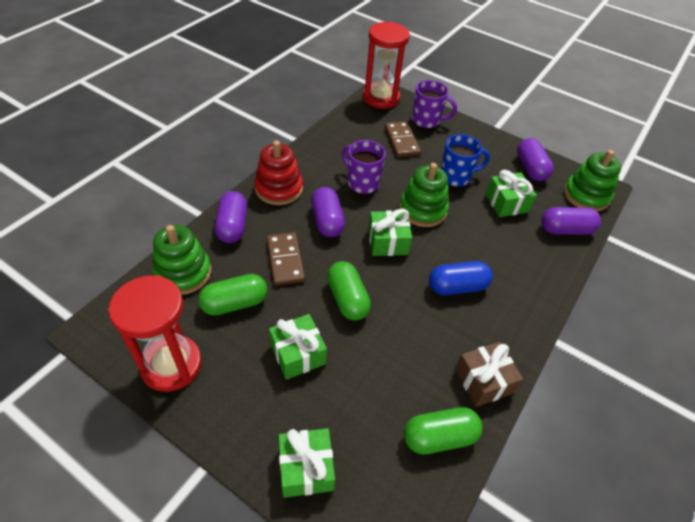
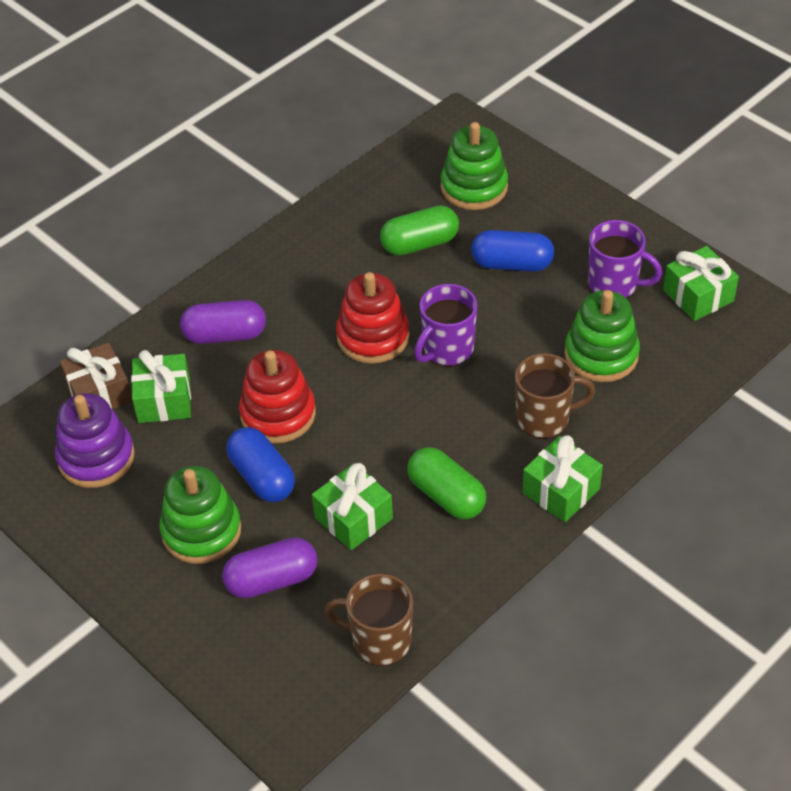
blue capsule: 1 -> 2
blue mug: 1 -> 0
brown domino: 2 -> 0
brown mug: 0 -> 2
green capsule: 3 -> 2
purple capsule: 4 -> 2
purple stacking toy: 0 -> 1
red hourglass: 2 -> 0
red stacking toy: 1 -> 2

